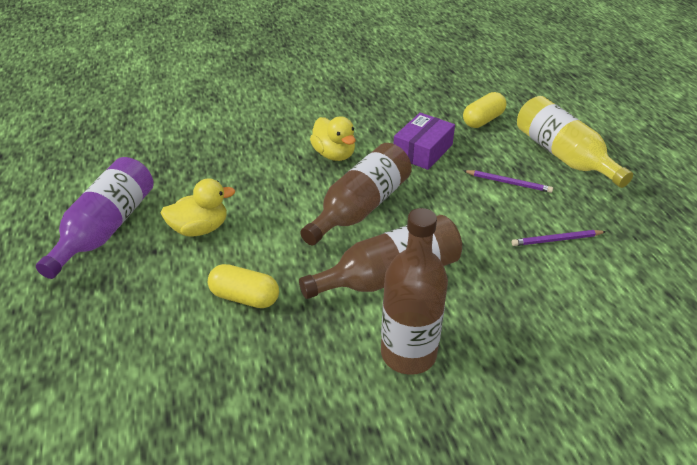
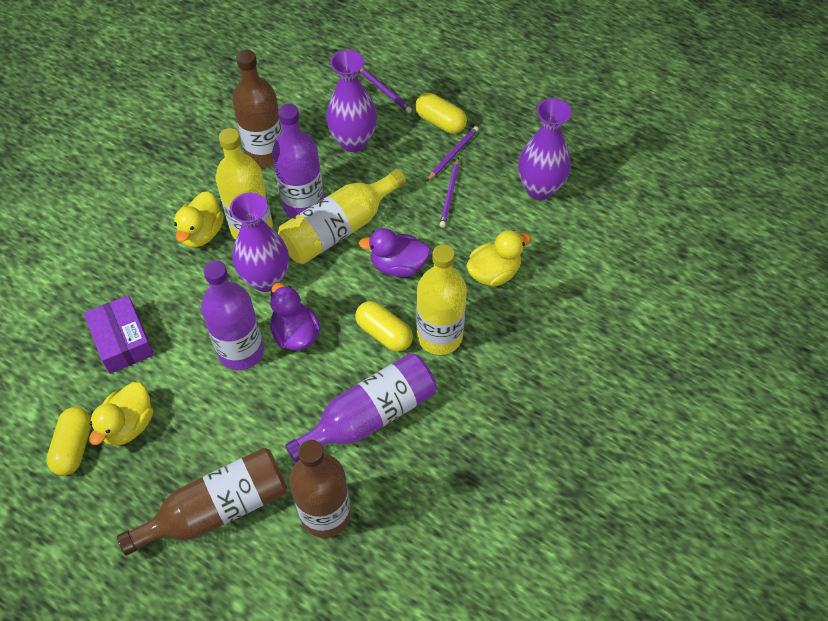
purple bottle: 1 -> 3
purple duck: 0 -> 2
purple pencil: 2 -> 3
purple vase: 0 -> 3
yellow bottle: 1 -> 3
yellow capsule: 2 -> 3
yellow duck: 2 -> 3

